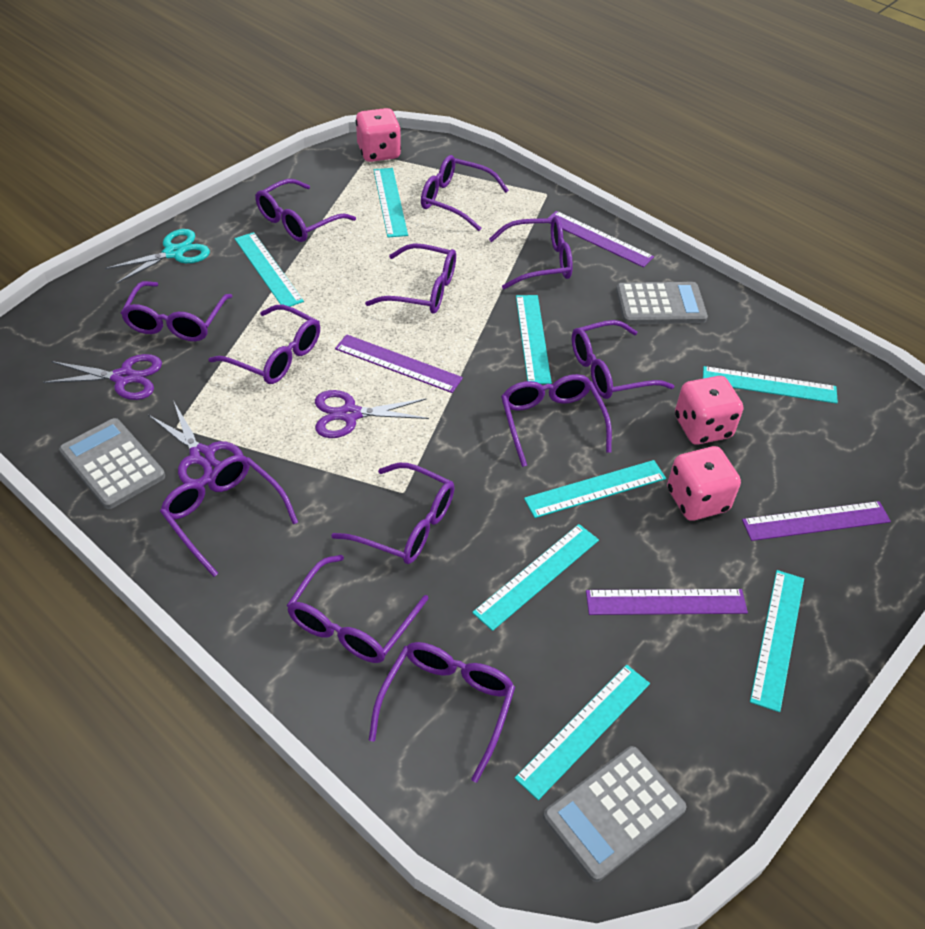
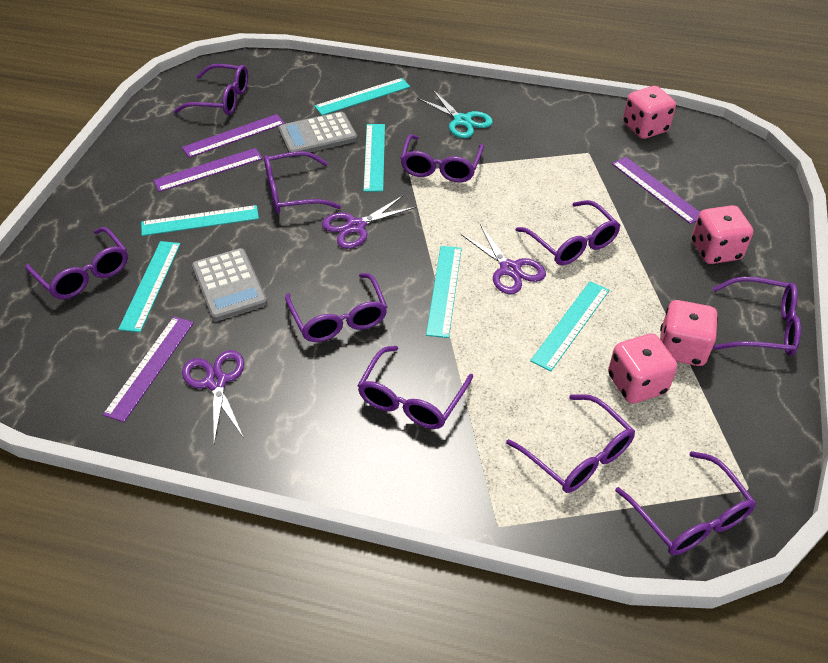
grey calculator: 3 -> 2
pink dice: 3 -> 4
purple glasses: 12 -> 10
turquoise ruler: 8 -> 6

